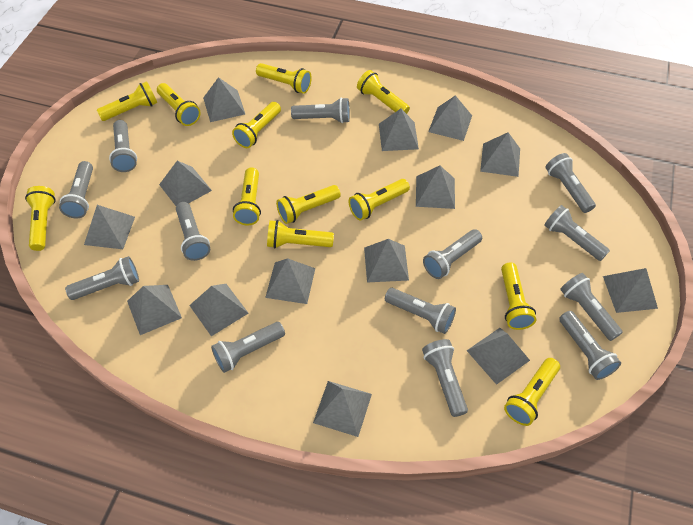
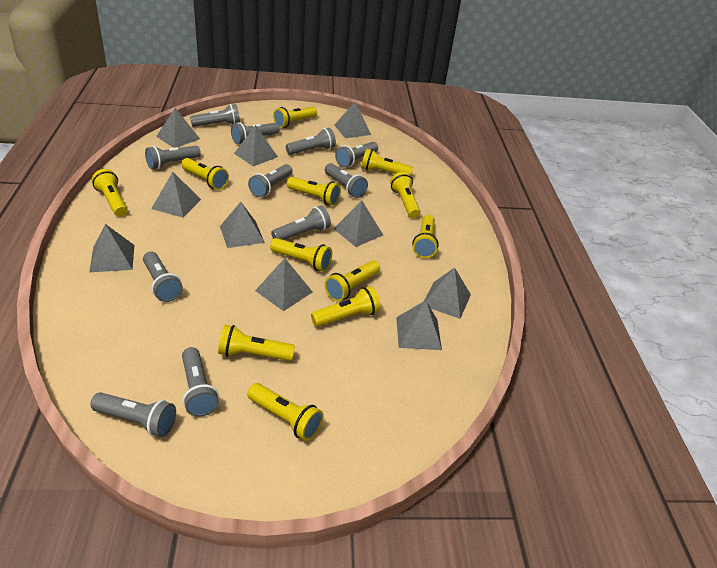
grey flashlight: 13 -> 11
grey pyramid: 14 -> 10

